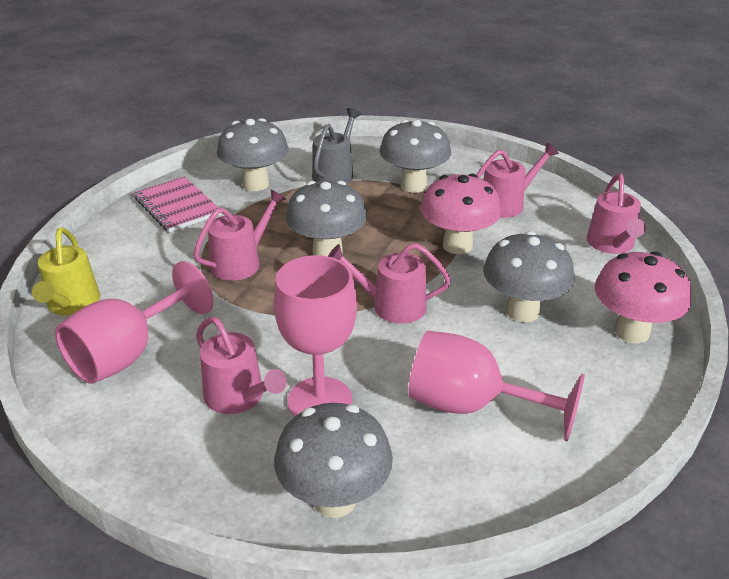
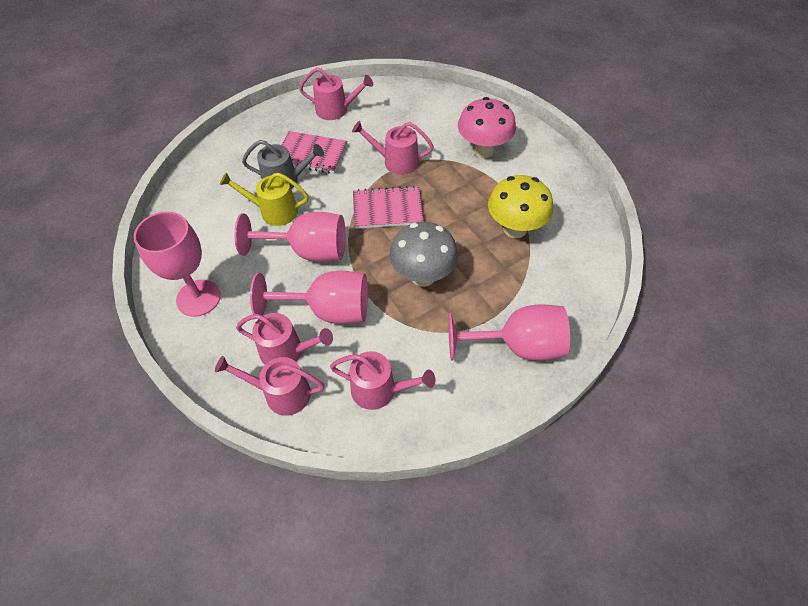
grey mushroom: 5 -> 1
pink goblet: 3 -> 4
pink mushroom: 2 -> 1
pink notebook: 1 -> 2
yellow mushroom: 0 -> 1

